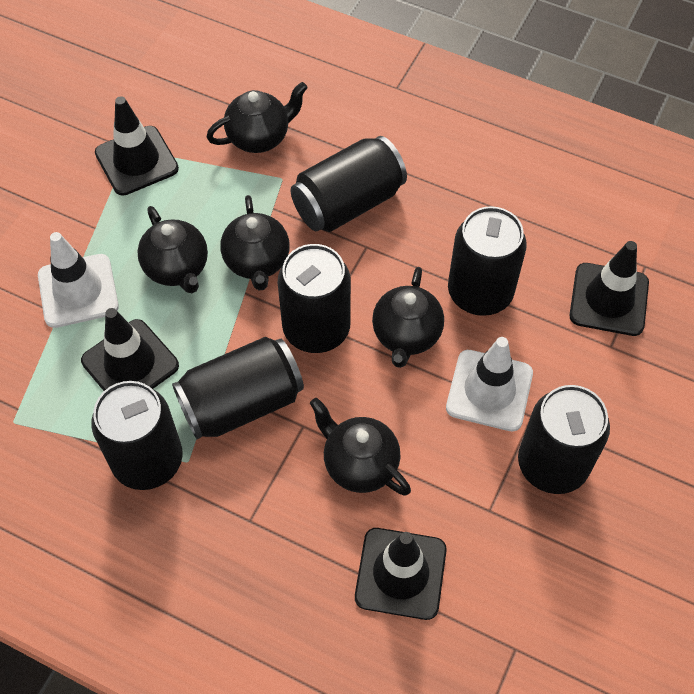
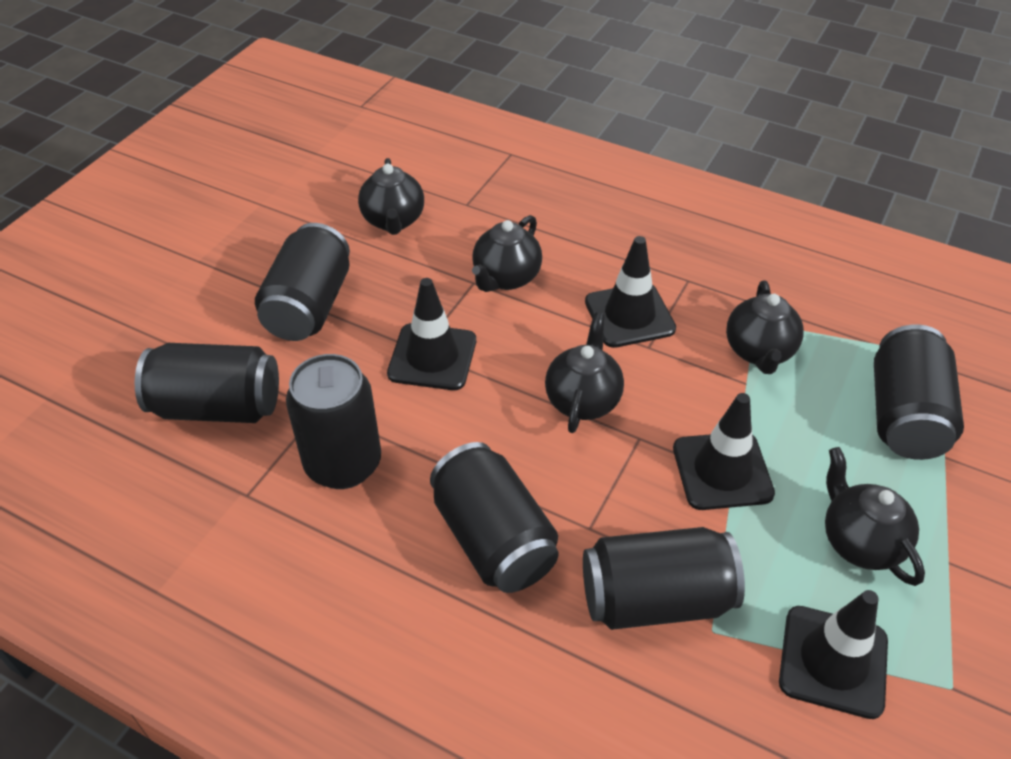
white traffic cone: 2 -> 0

